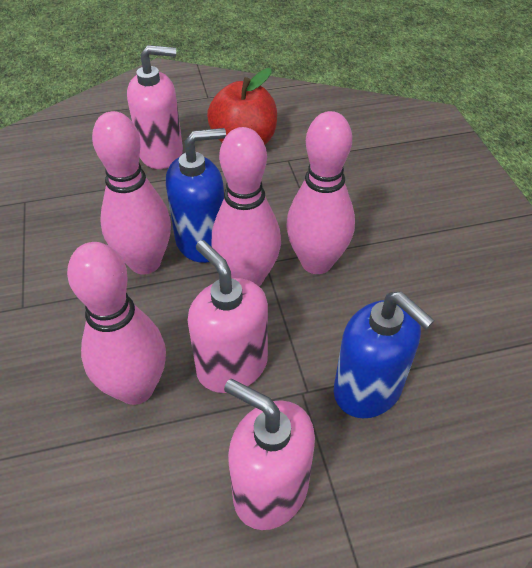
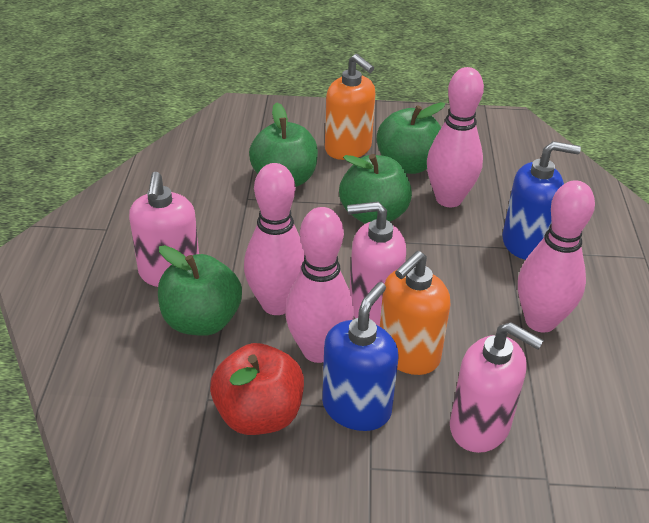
green apple: 0 -> 4
orange soap dispenser: 0 -> 2

